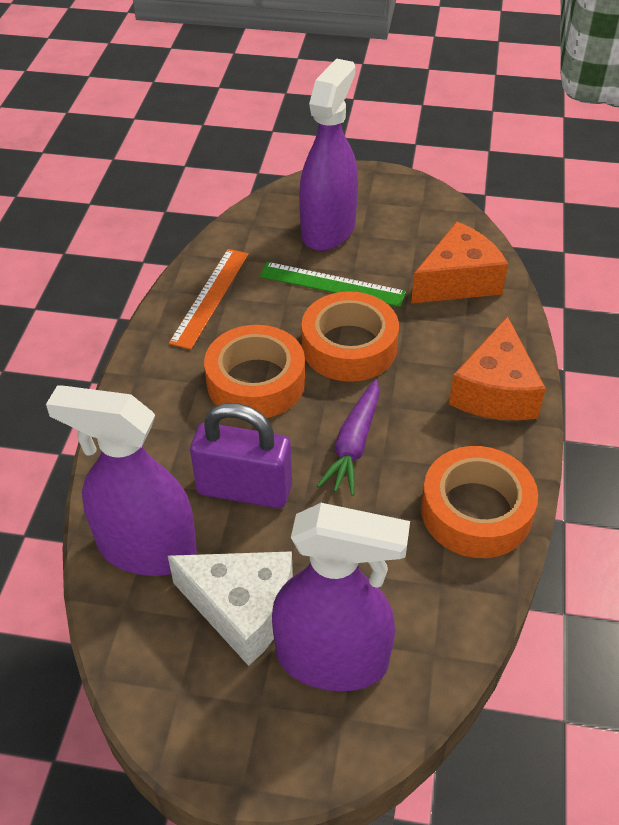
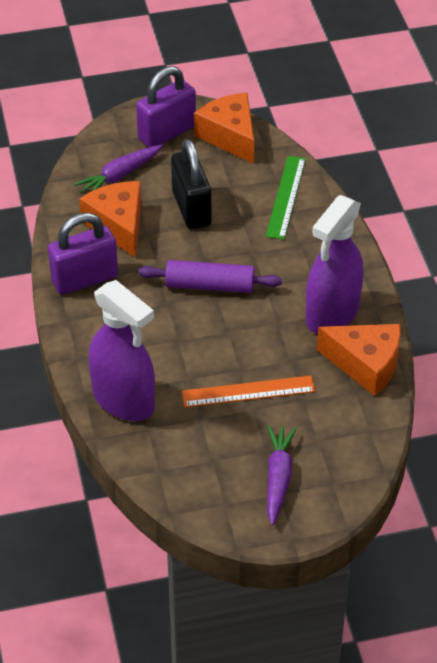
black padlock: 0 -> 1
orange cheese: 2 -> 3
orange tape: 3 -> 0
purple carrot: 1 -> 2
purple padlock: 1 -> 2
purple rolling pin: 0 -> 1
purple spray bottle: 3 -> 2
white cheese: 1 -> 0

